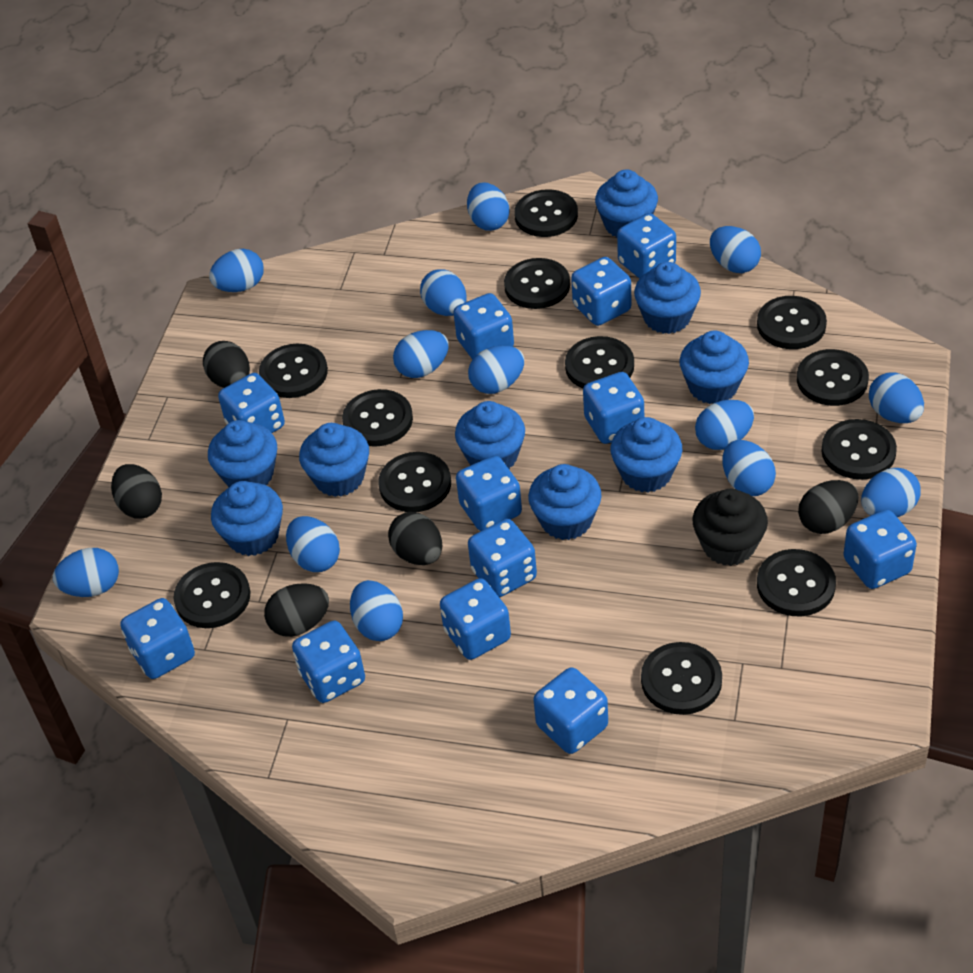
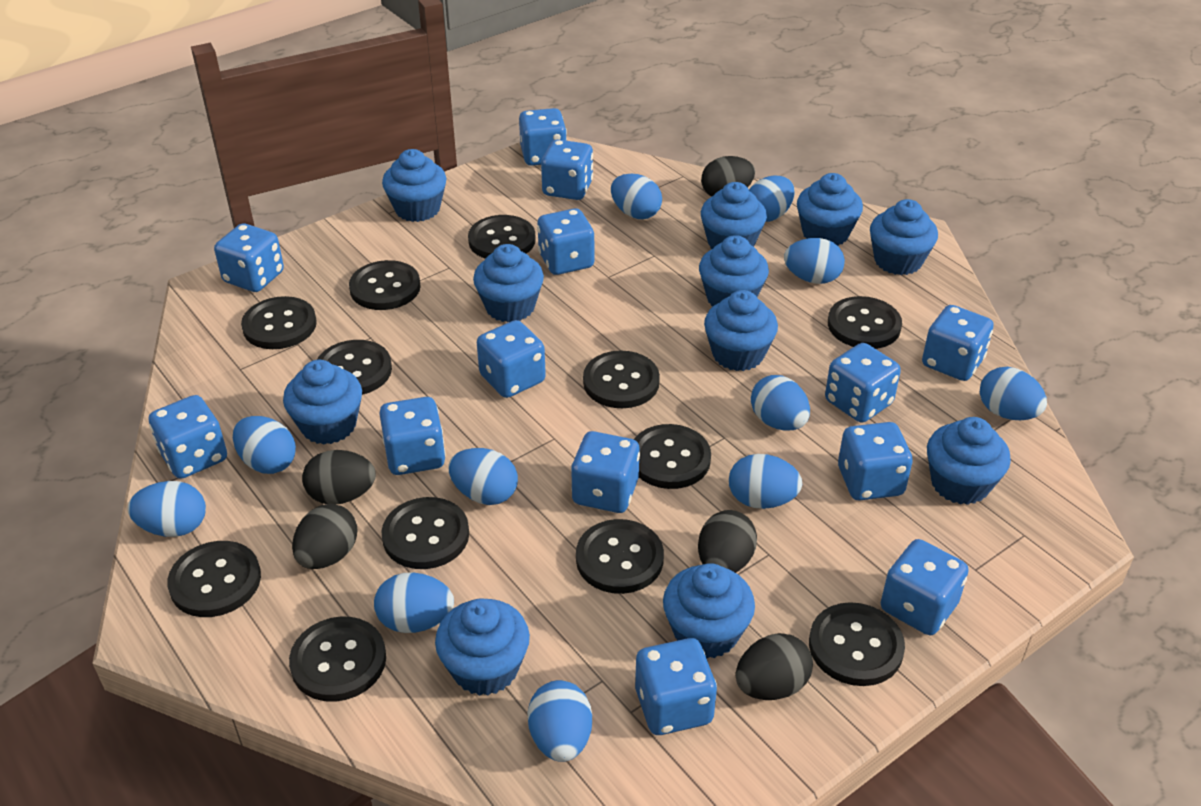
black cupcake: 1 -> 0
blue cupcake: 9 -> 11
blue dice: 12 -> 13
blue egg: 13 -> 11

